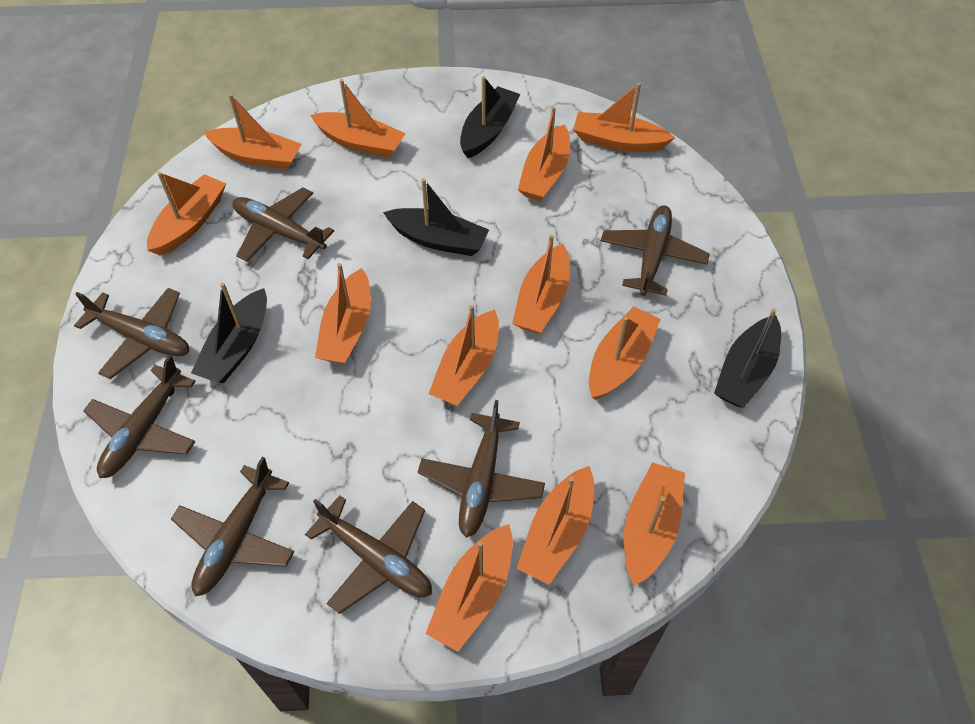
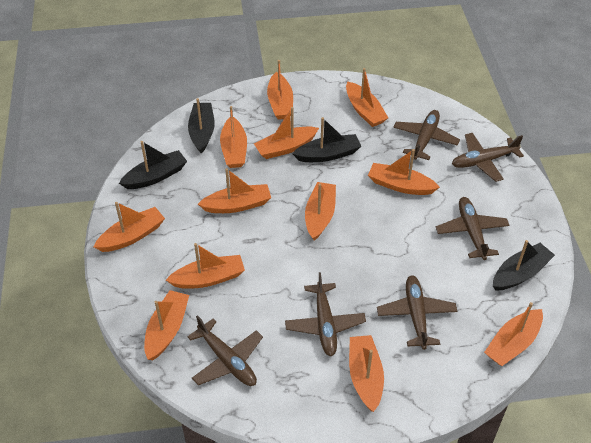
brown plane: 7 -> 6

